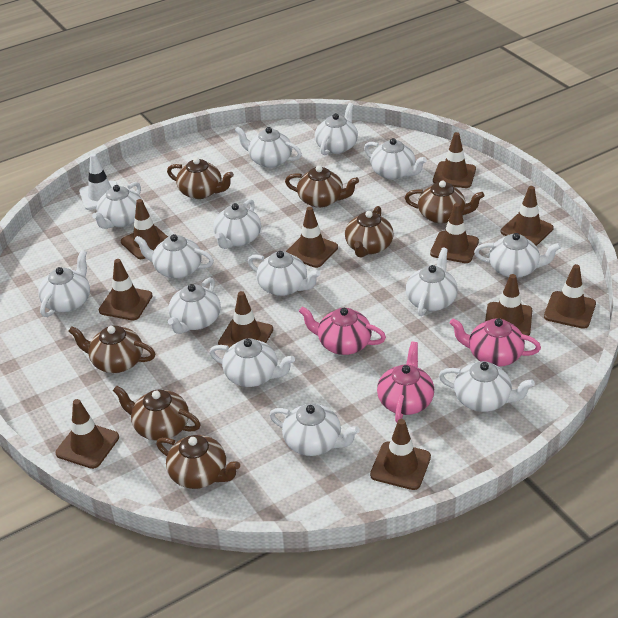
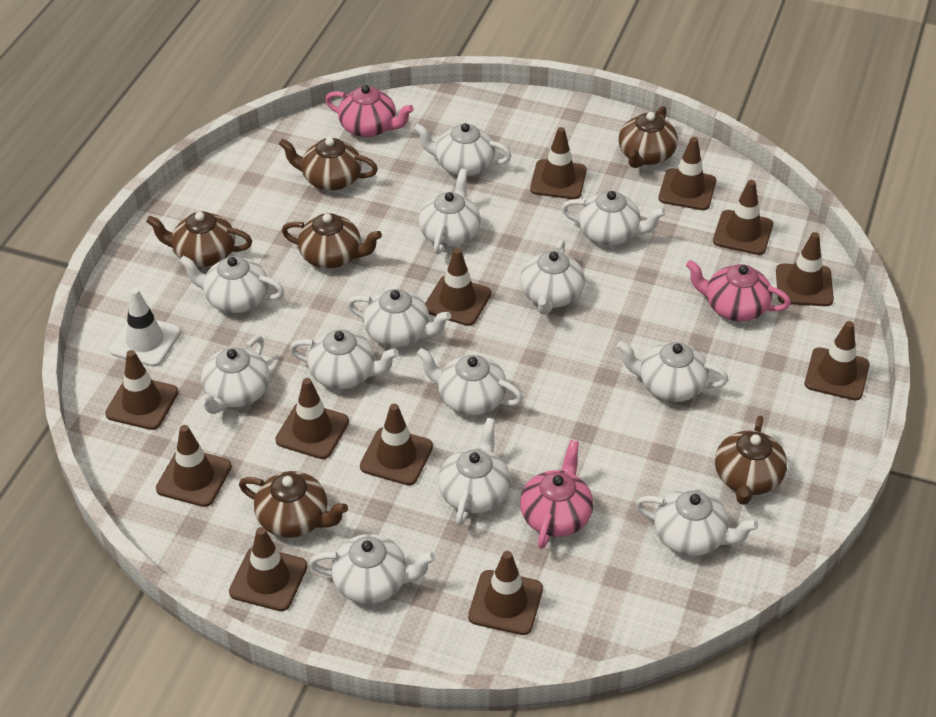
brown teapot: 7 -> 6
brown traffic cone: 11 -> 12
white teapot: 14 -> 13

